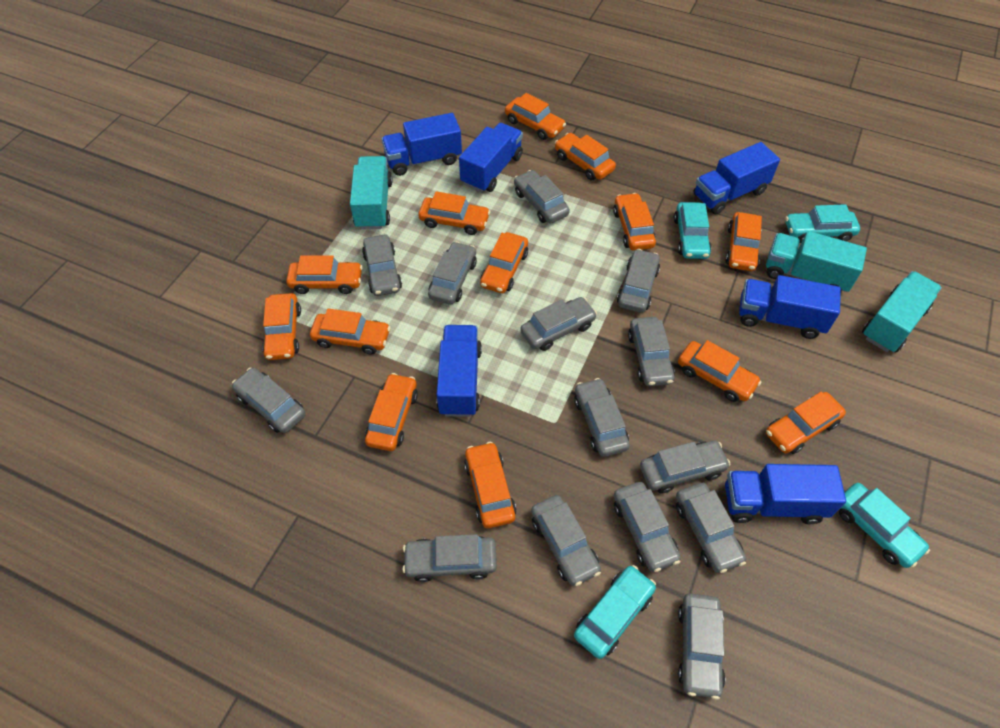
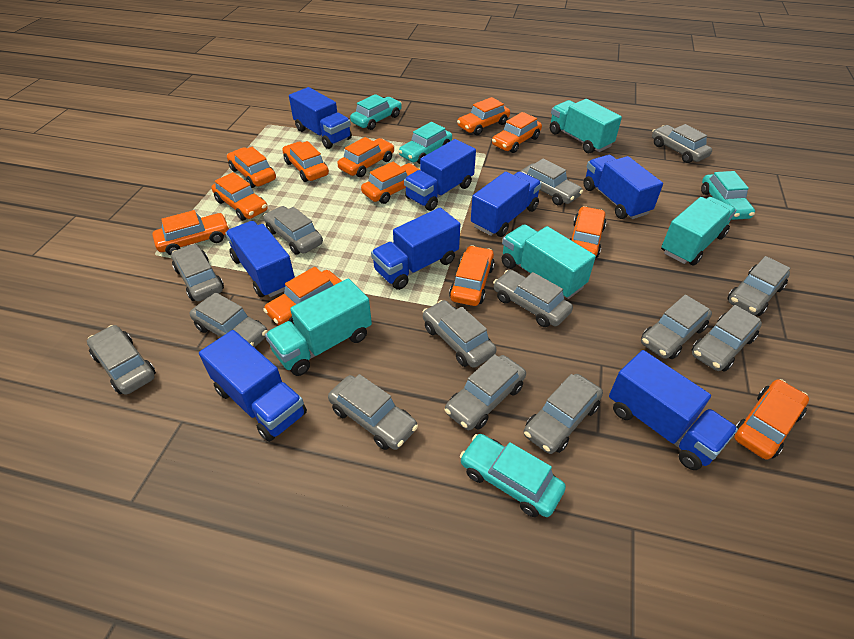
blue truck: 6 -> 8
orange car: 13 -> 12
turquoise truck: 3 -> 4

